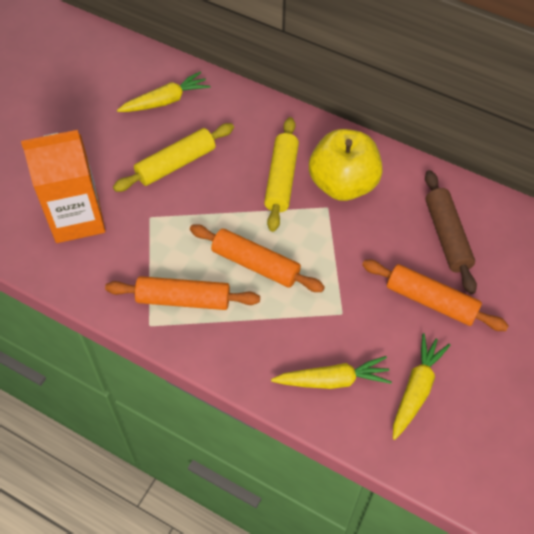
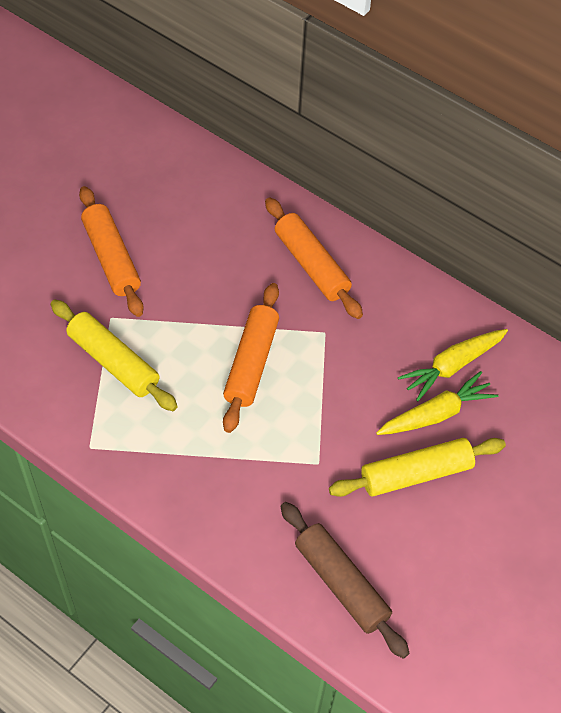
orange carton: 1 -> 0
yellow apple: 1 -> 0
yellow carrot: 3 -> 2

